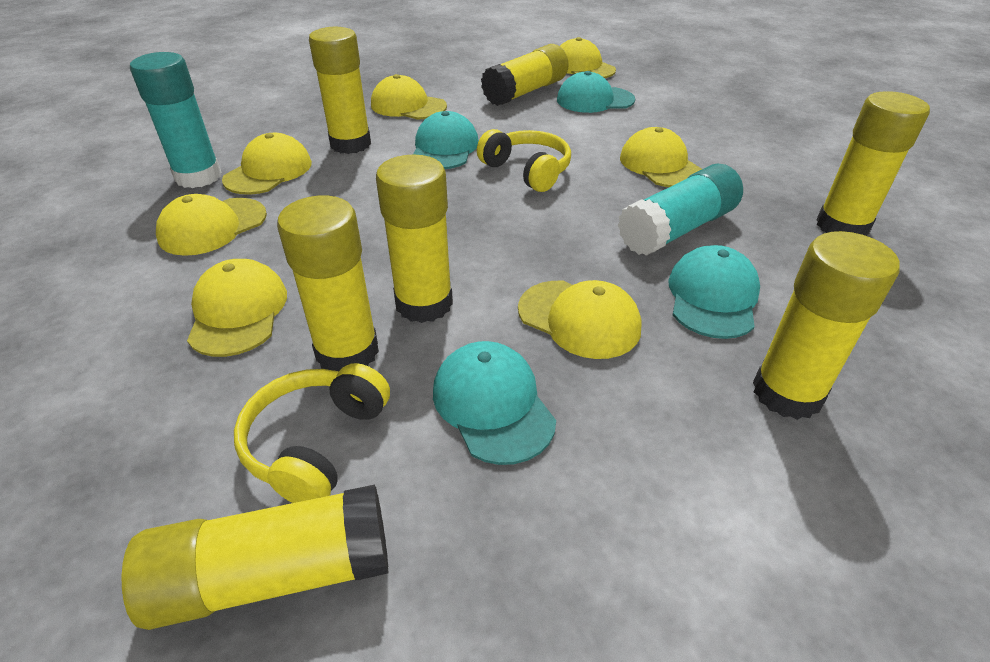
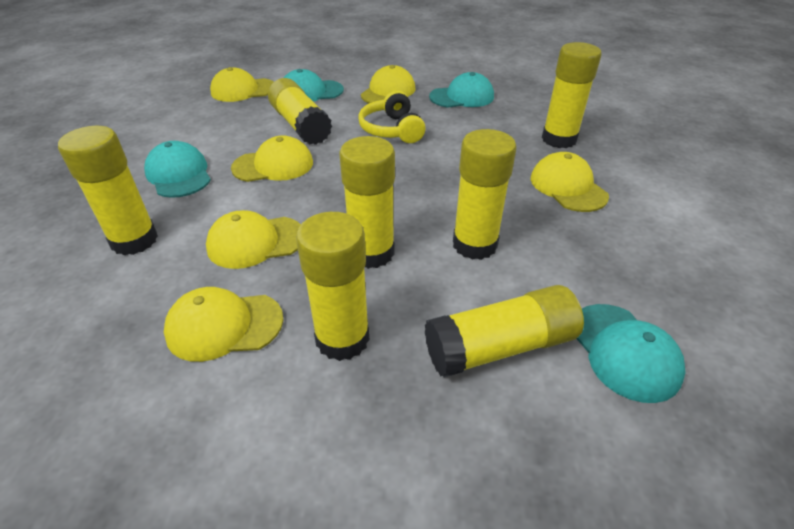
turquoise glue stick: 2 -> 0
yellow cap: 7 -> 6
yellow headphones: 2 -> 1

